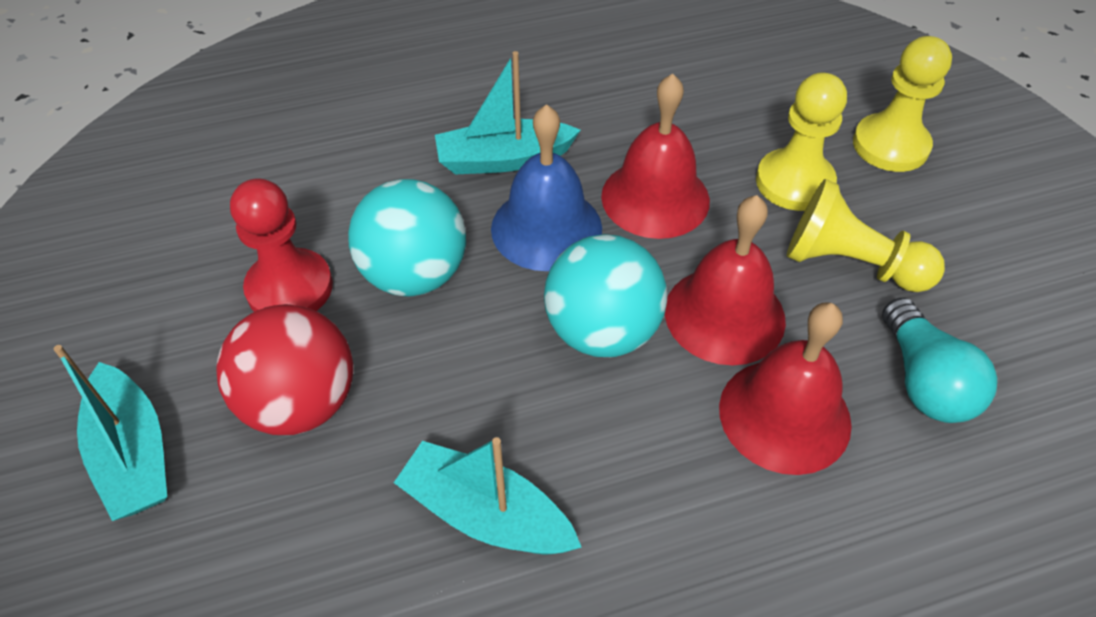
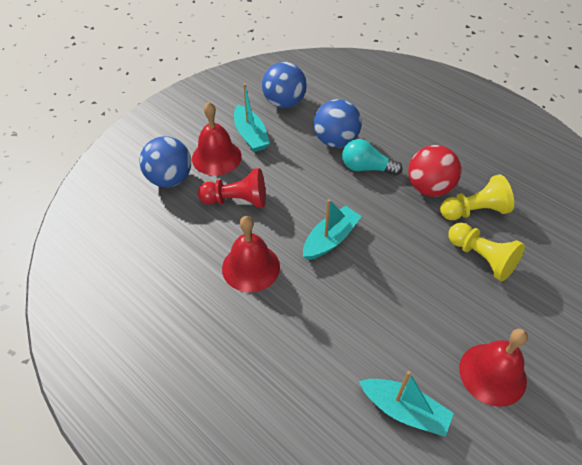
blue ball: 0 -> 3
blue bell: 1 -> 0
turquoise ball: 2 -> 0
yellow pawn: 3 -> 2

